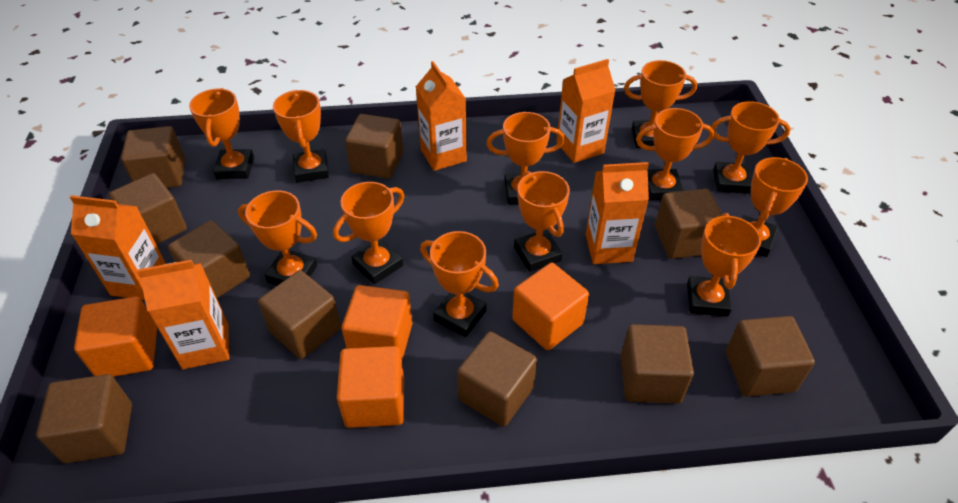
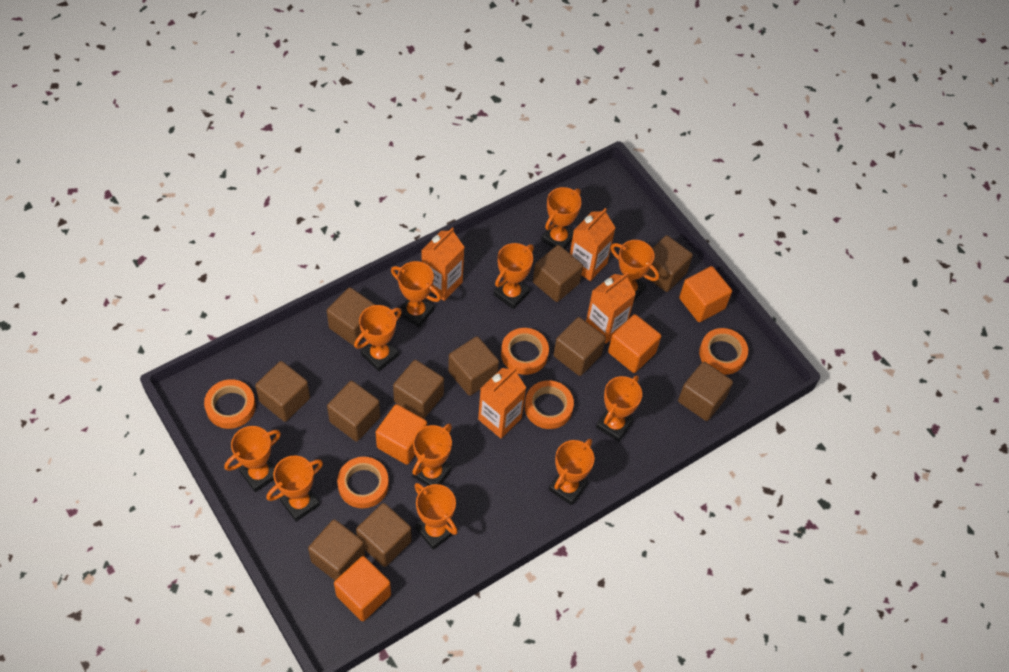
brown cube: 10 -> 11
orange carton: 5 -> 4
orange tape: 0 -> 5
orange trophy: 12 -> 11

